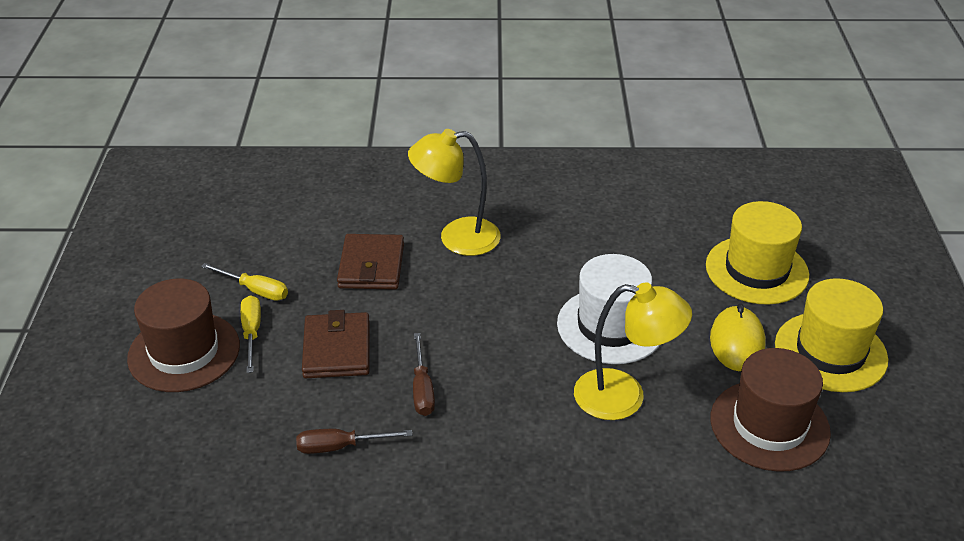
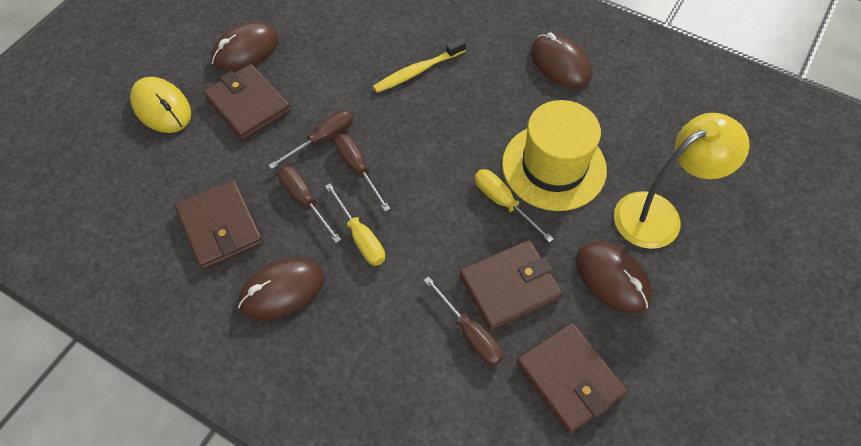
brown hat: 2 -> 0
brown mouse: 0 -> 4
brown screwdriver: 2 -> 4
brown wallet: 2 -> 4
white hat: 1 -> 0
yellow hat: 2 -> 1
yellow lamp: 2 -> 1
yellow toothbrush: 0 -> 1

